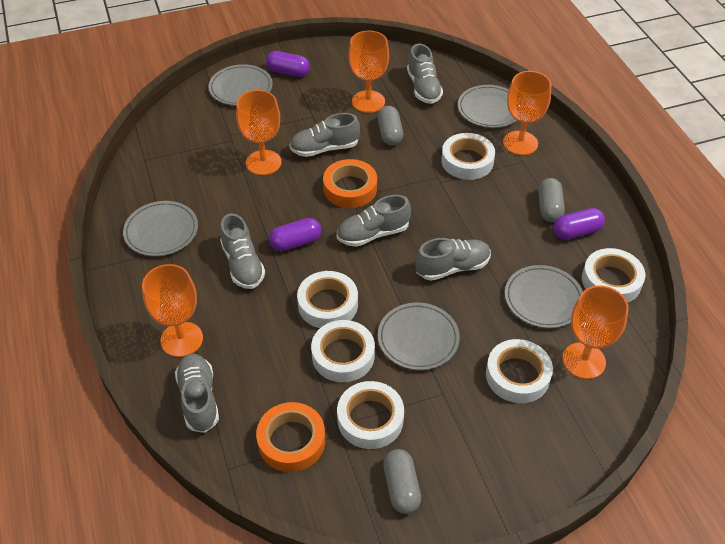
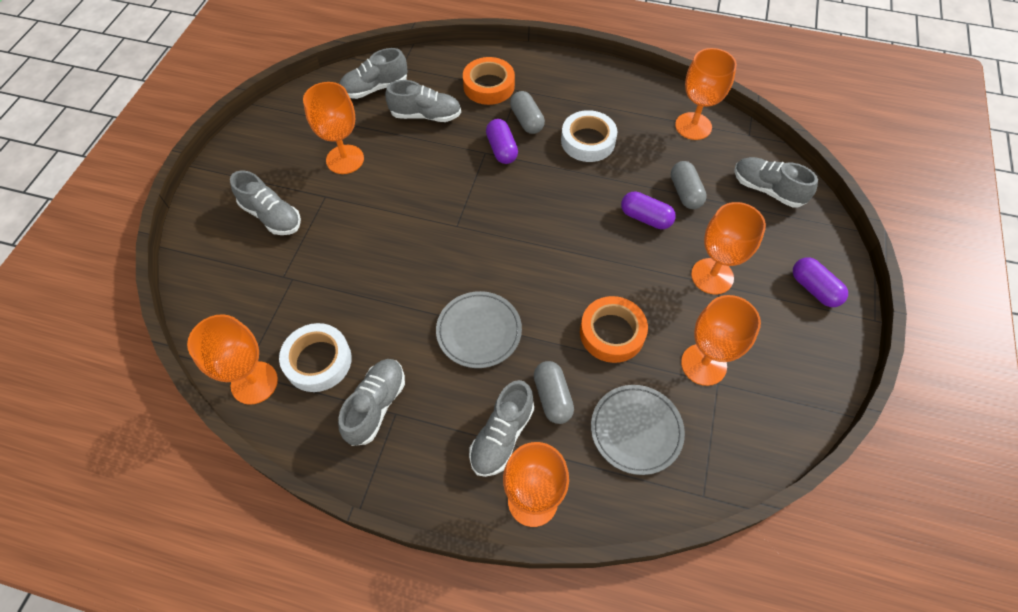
grey plate: 5 -> 2
orange goblet: 5 -> 6
white tape: 6 -> 2

